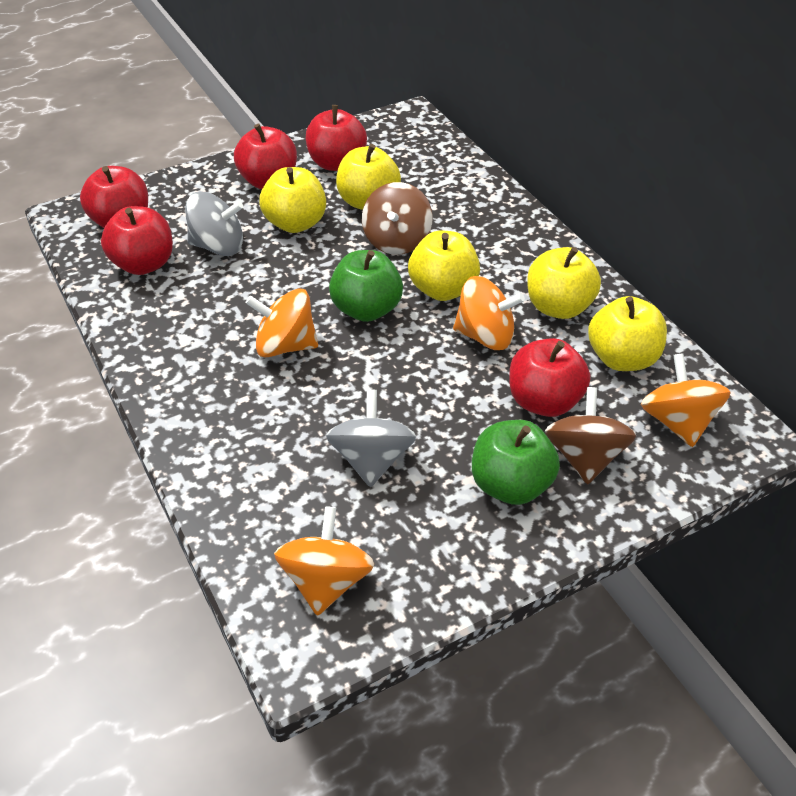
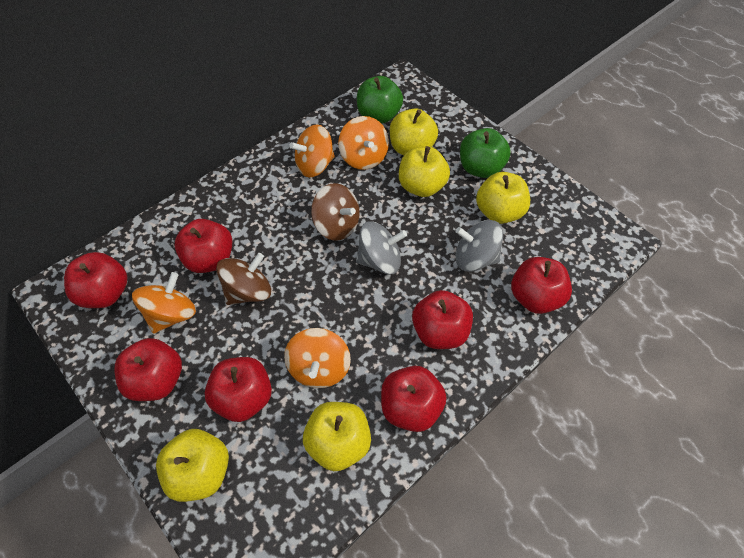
red apple: 5 -> 7

